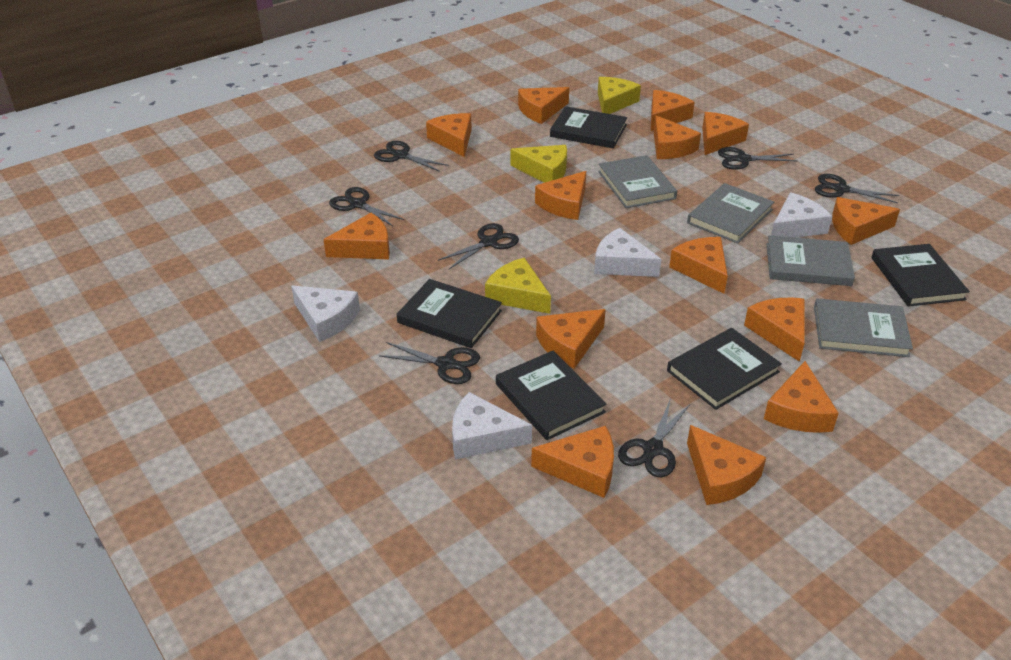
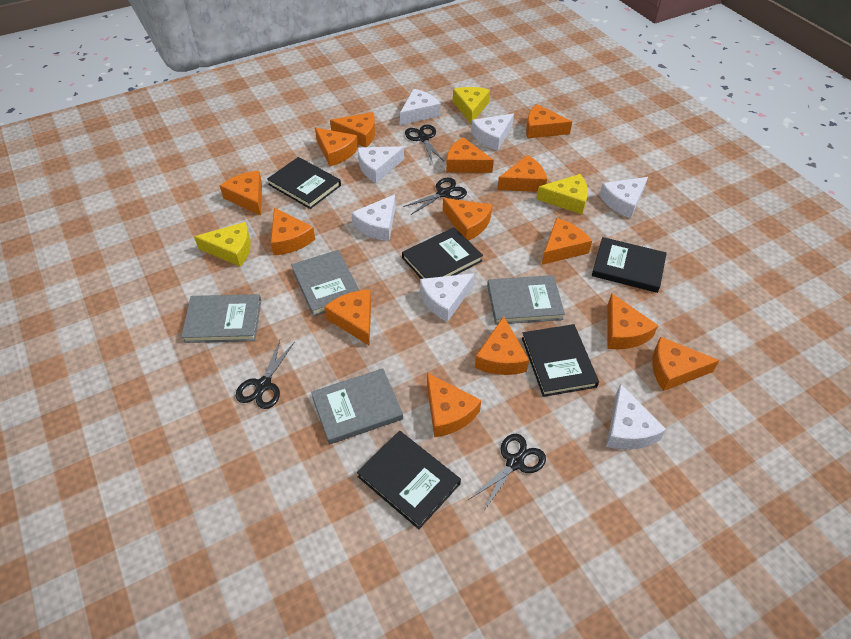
black scissors: 7 -> 4
white cheese: 4 -> 7

